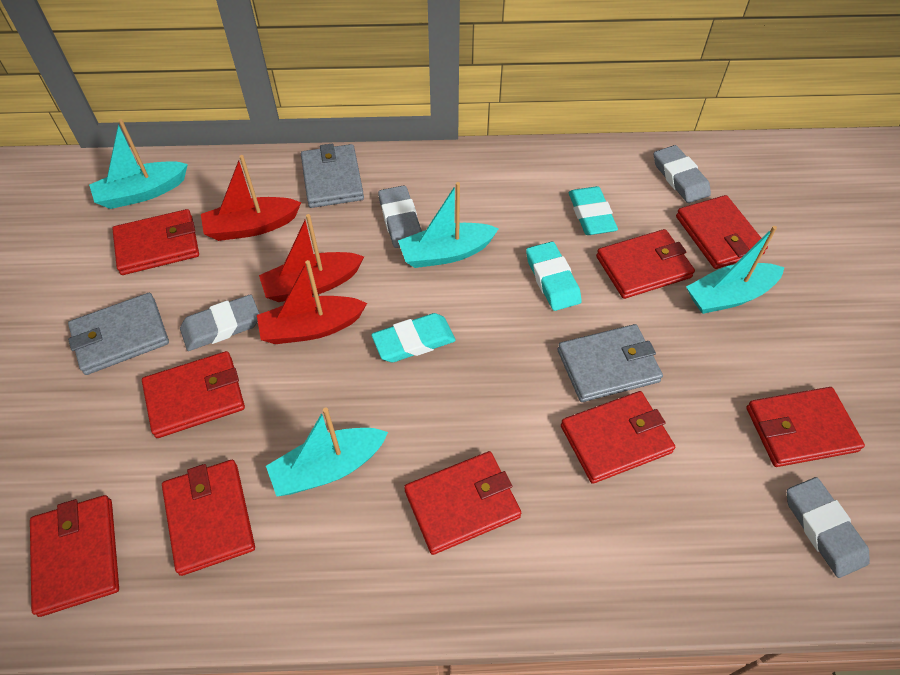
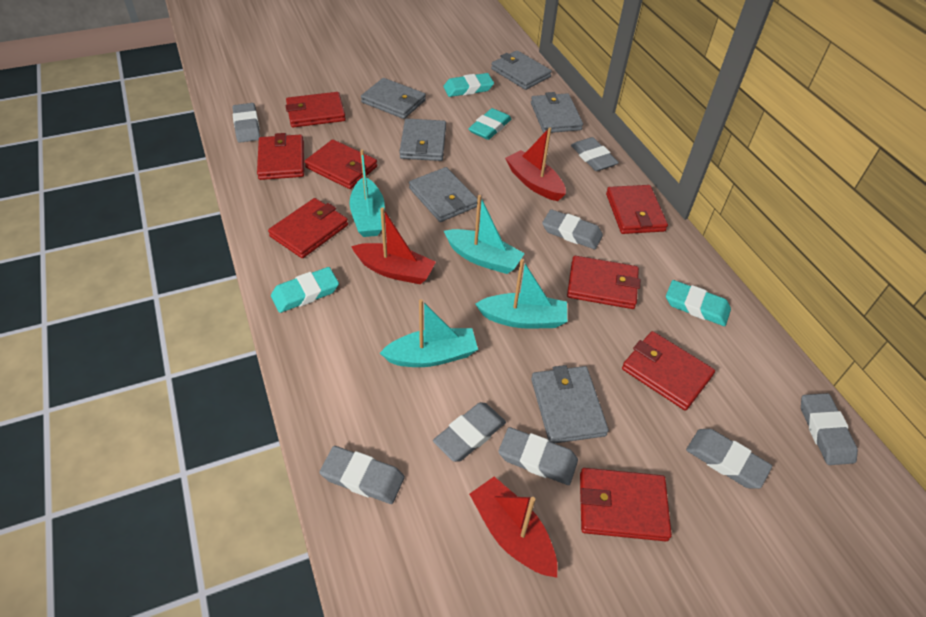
grey eraser: 4 -> 8
grey wallet: 3 -> 6
red wallet: 9 -> 8
turquoise eraser: 3 -> 4

